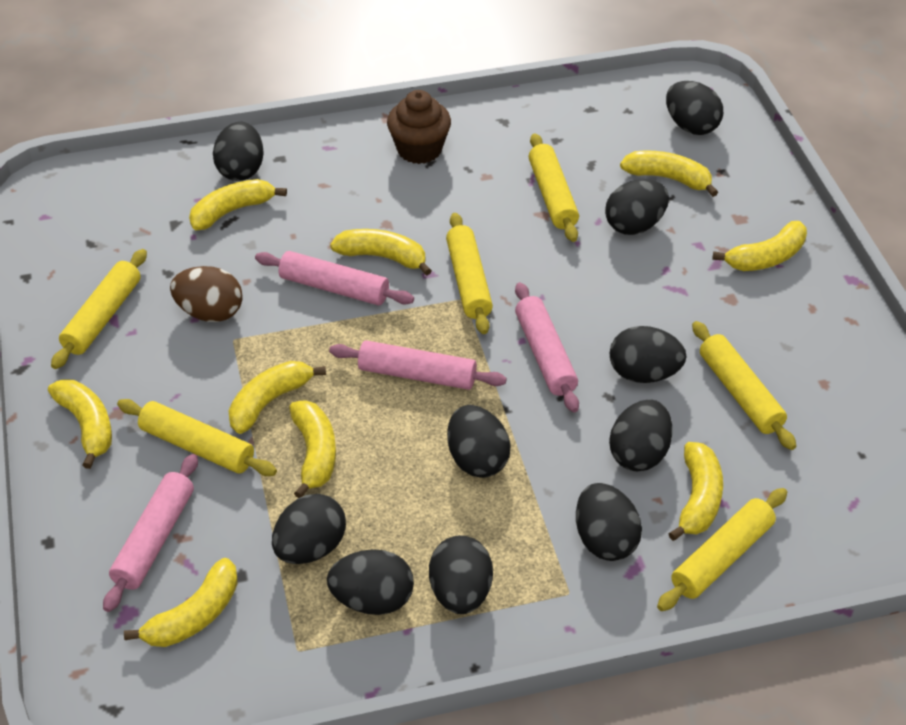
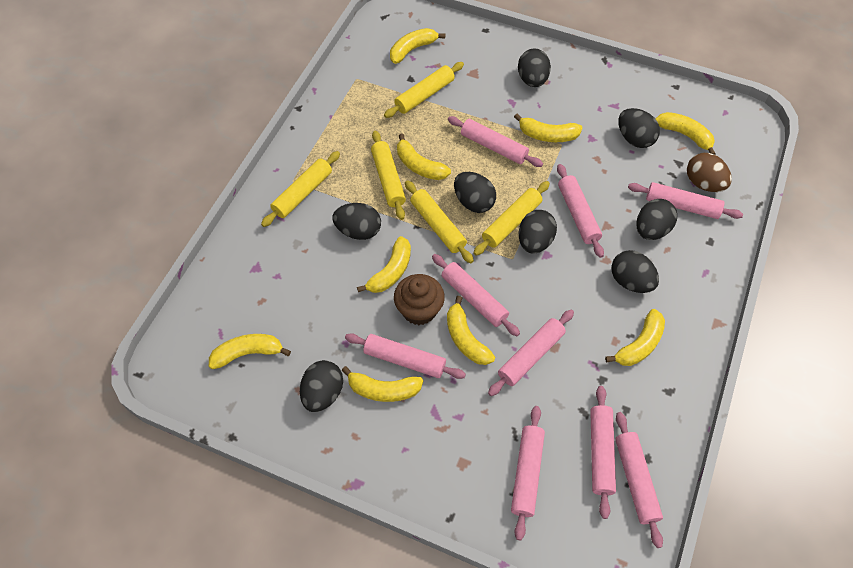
black egg: 10 -> 8
pink rolling pin: 4 -> 9
yellow rolling pin: 6 -> 5

